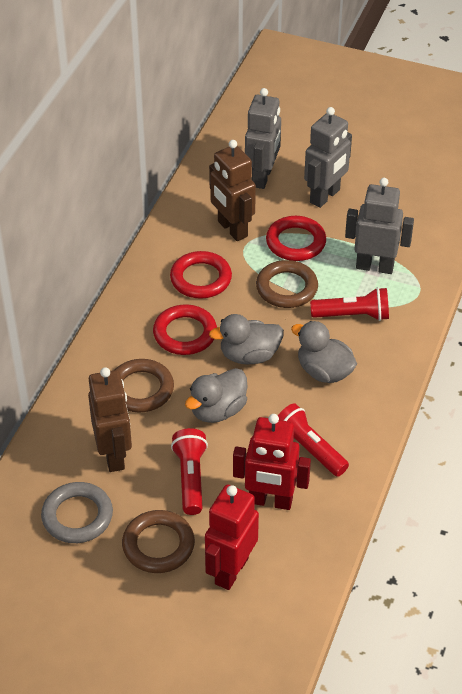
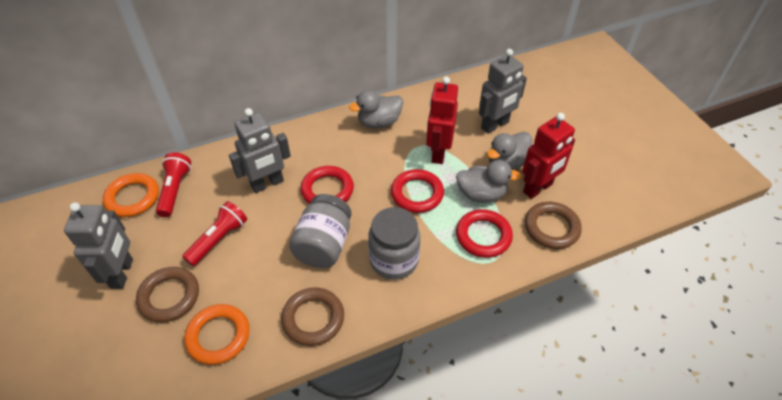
brown robot: 2 -> 0
grey jar: 0 -> 2
grey ring: 1 -> 0
orange ring: 0 -> 2
red flashlight: 3 -> 2

